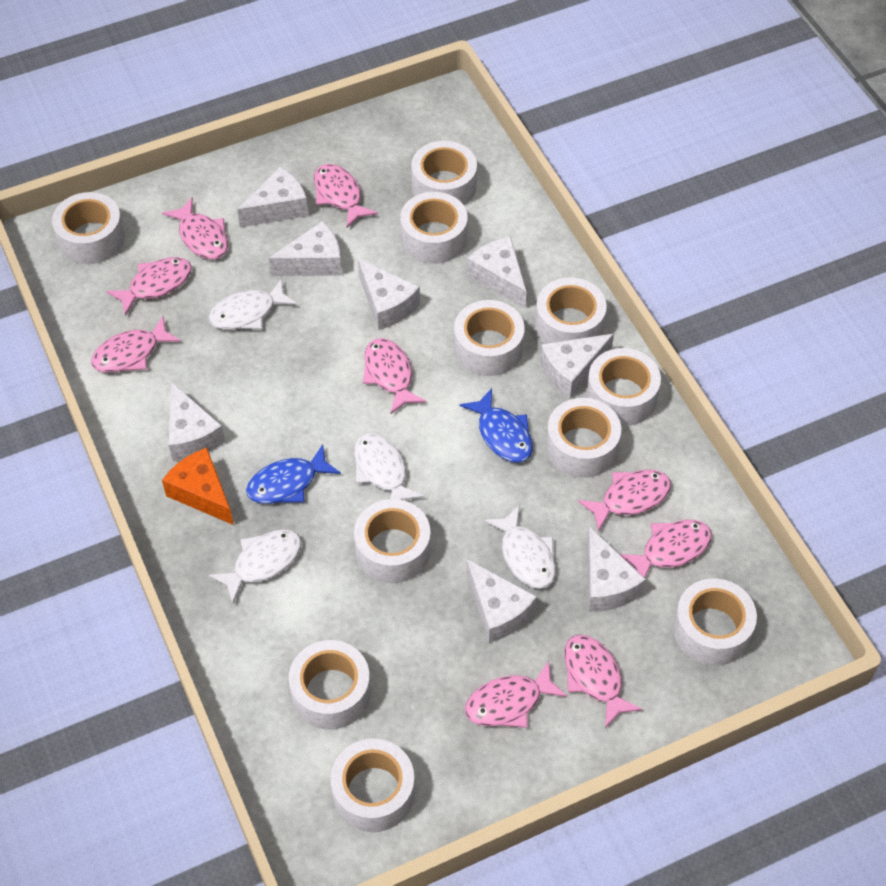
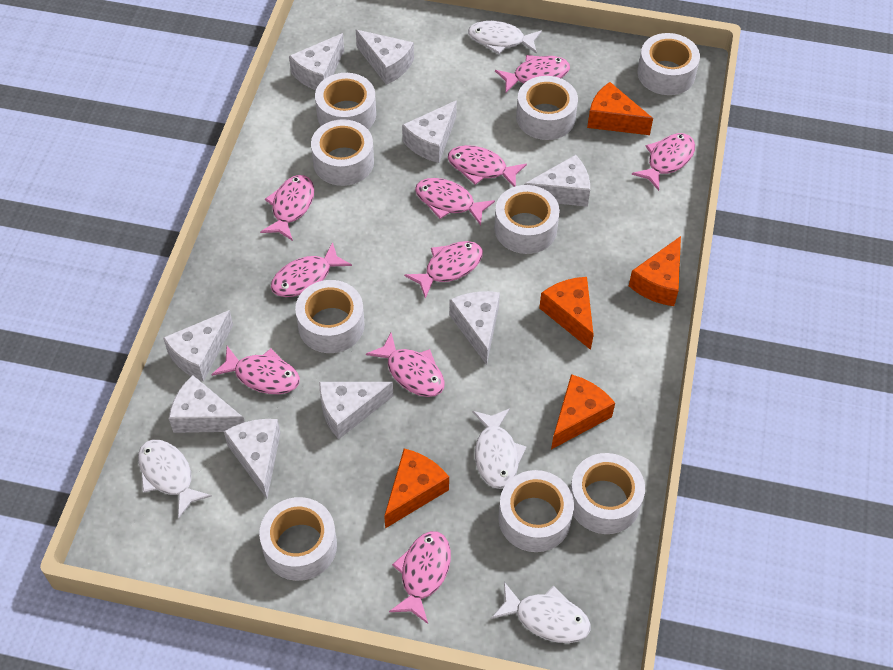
blue fish: 2 -> 0
orange cheese: 1 -> 5
pink fish: 9 -> 10
white cheese: 8 -> 9
white tape: 11 -> 9

